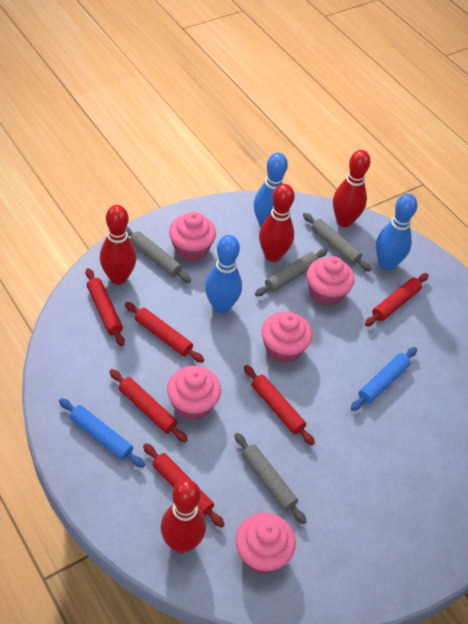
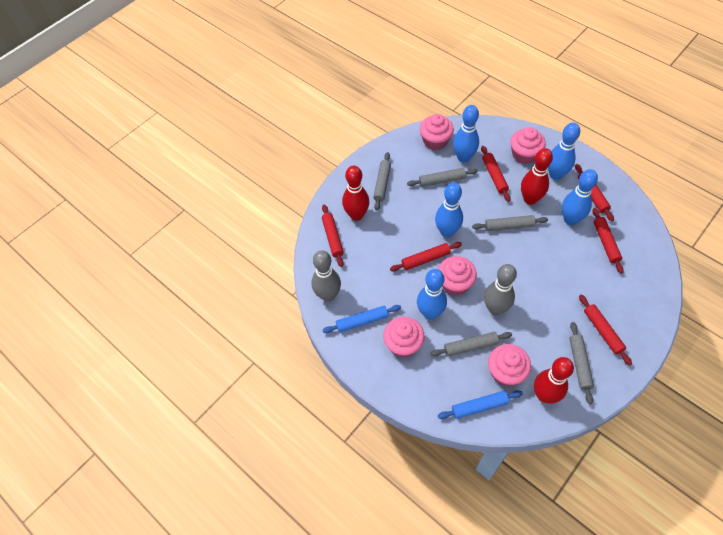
blue bowling pin: 3 -> 5
grey bowling pin: 0 -> 2
grey rolling pin: 4 -> 5
red bowling pin: 4 -> 3

